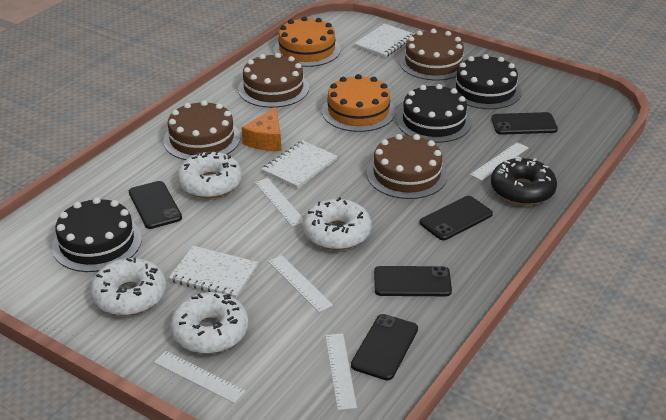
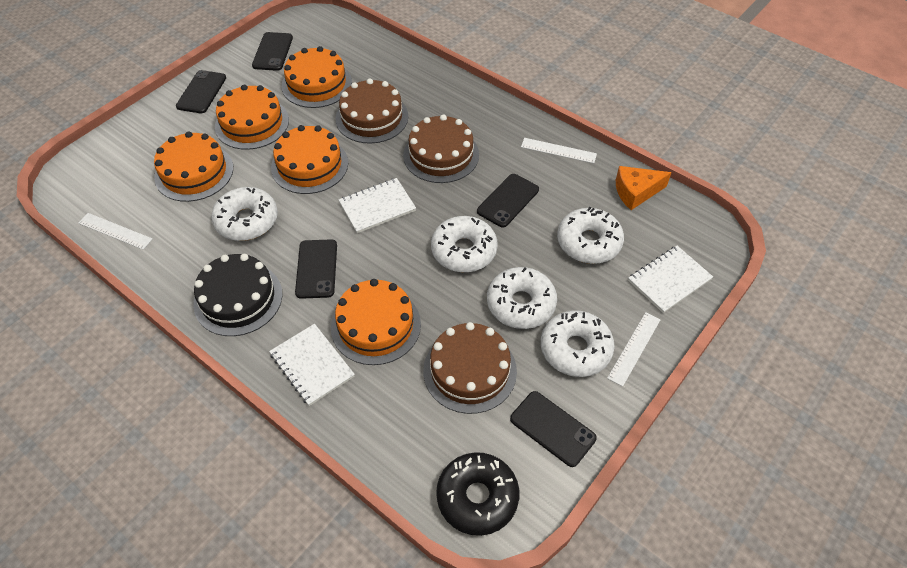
black cake: 3 -> 1
brown cake: 4 -> 3
orange cake: 2 -> 5
white donut: 4 -> 5
white ruler: 5 -> 3

